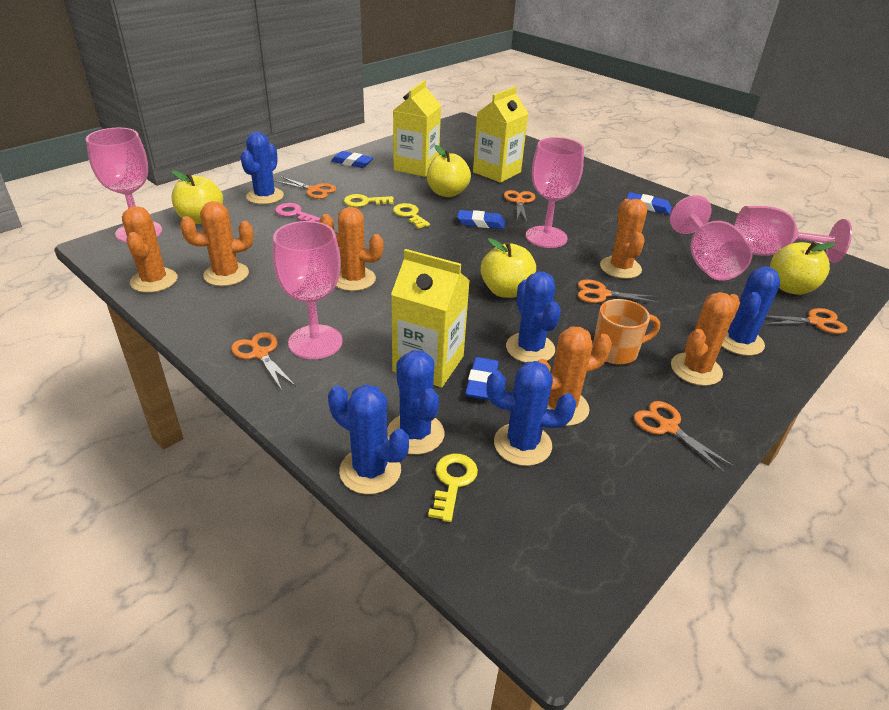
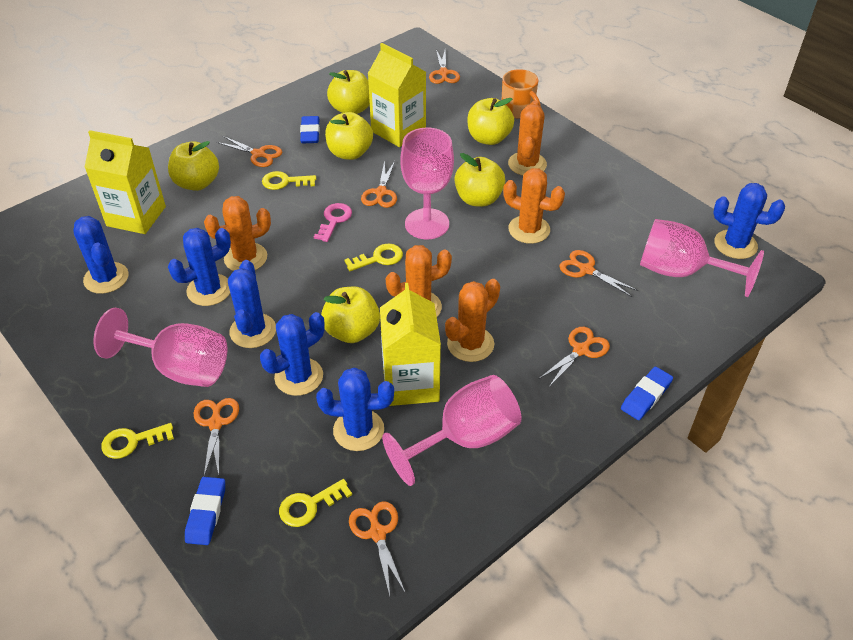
blue eraser: 4 -> 3
orange cactus: 6 -> 5
orange scissors: 6 -> 7
pink goblet: 5 -> 4
yellow apple: 4 -> 6
yellow key: 3 -> 4

